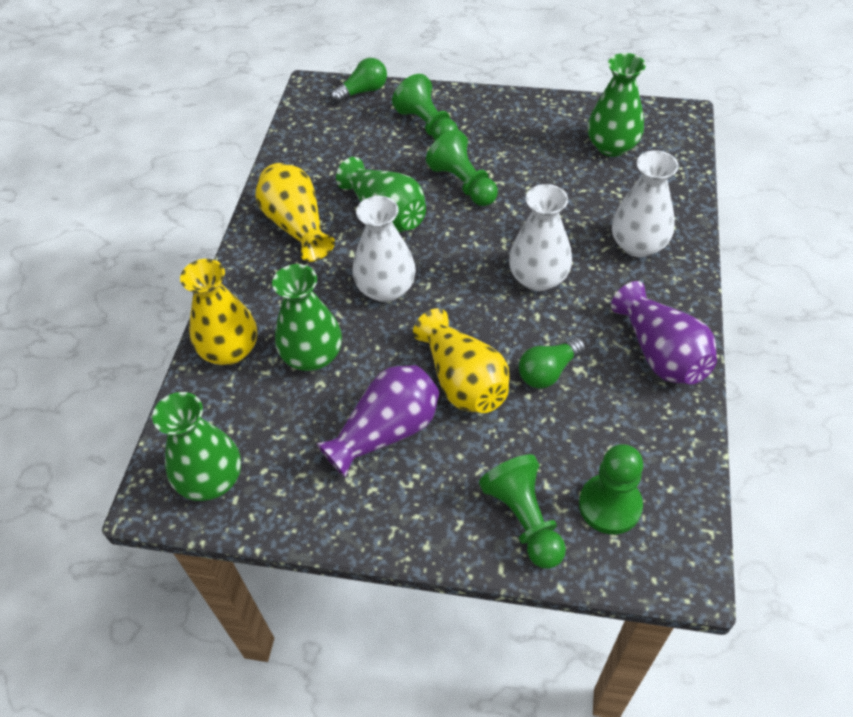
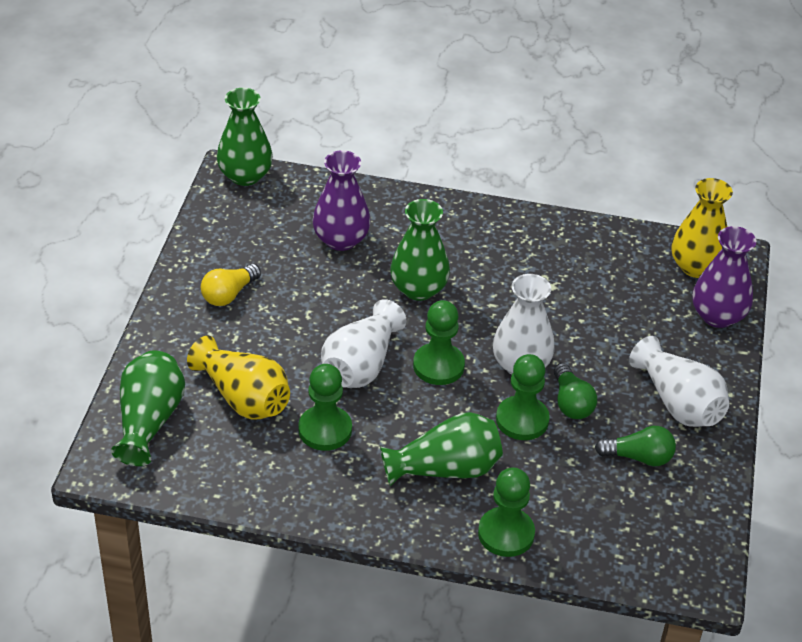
yellow light bulb: 0 -> 1
yellow vase: 3 -> 2

